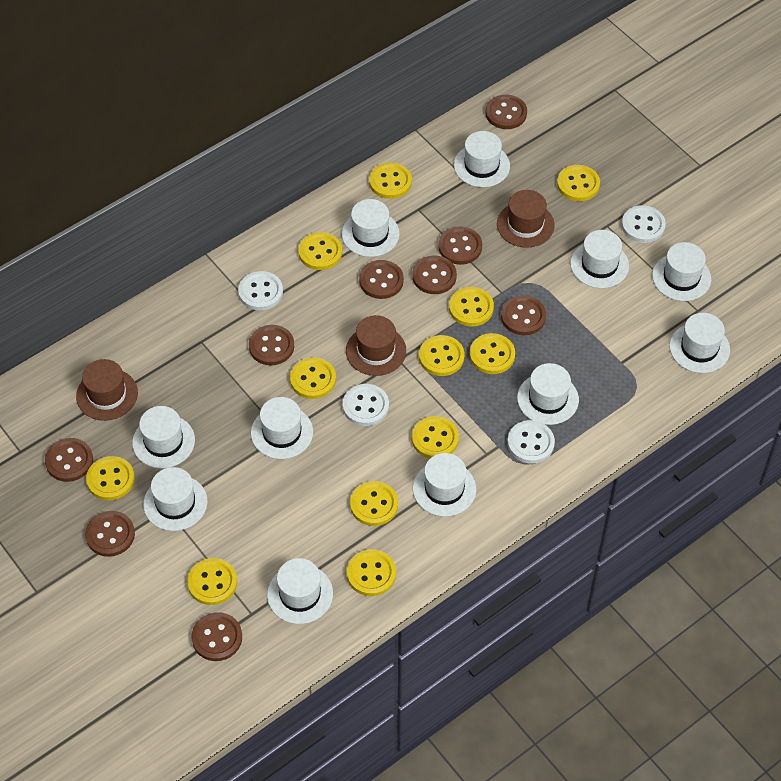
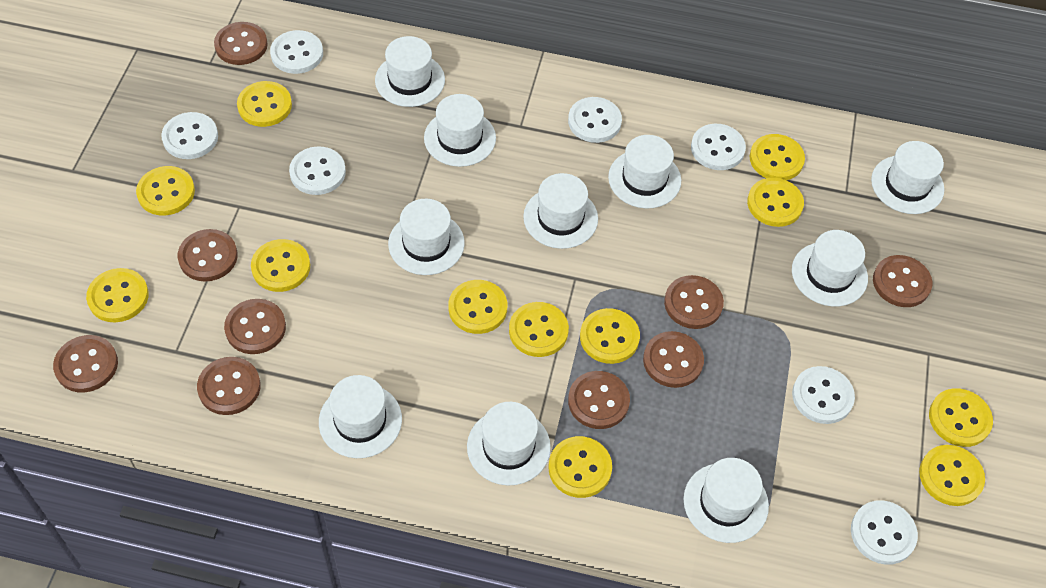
brown hat: 3 -> 0
white button: 4 -> 7
white hat: 11 -> 10

